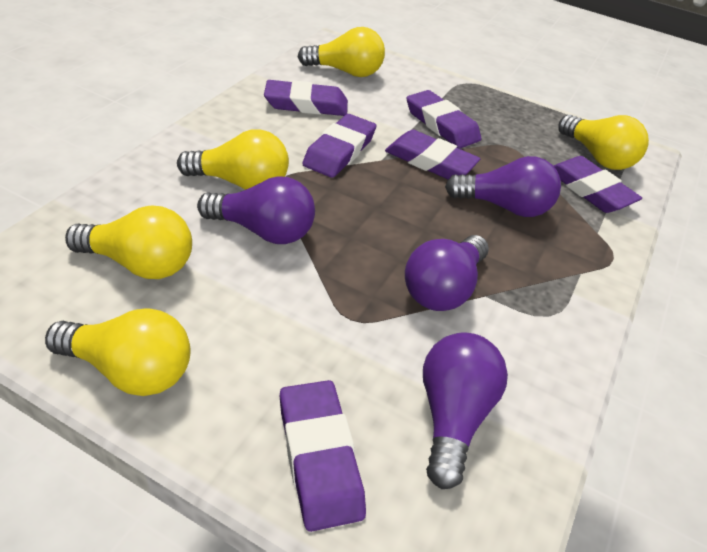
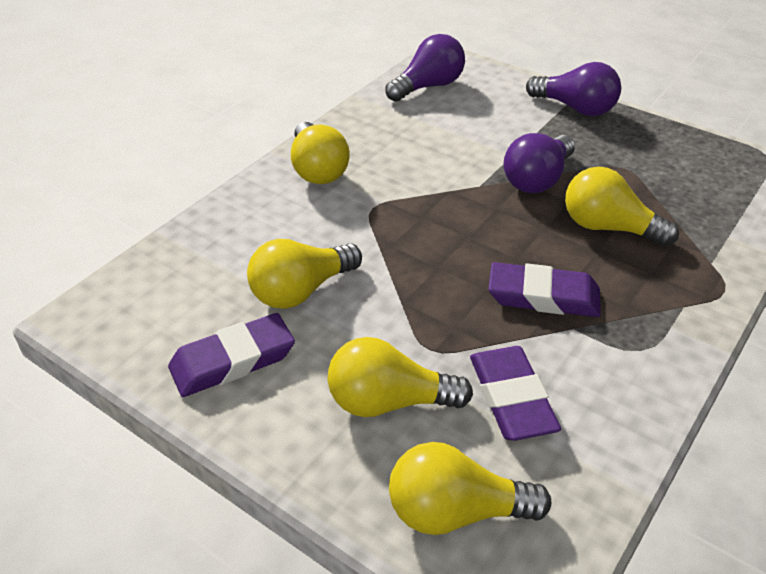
purple eraser: 6 -> 3
purple light bulb: 4 -> 3

